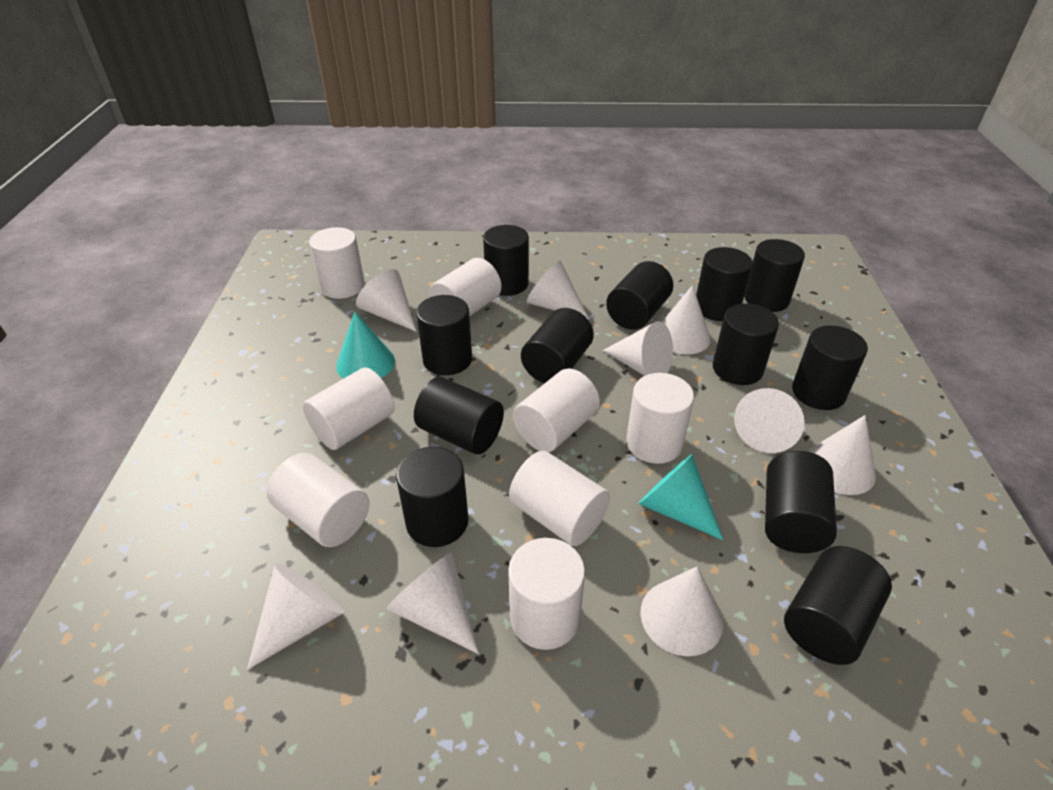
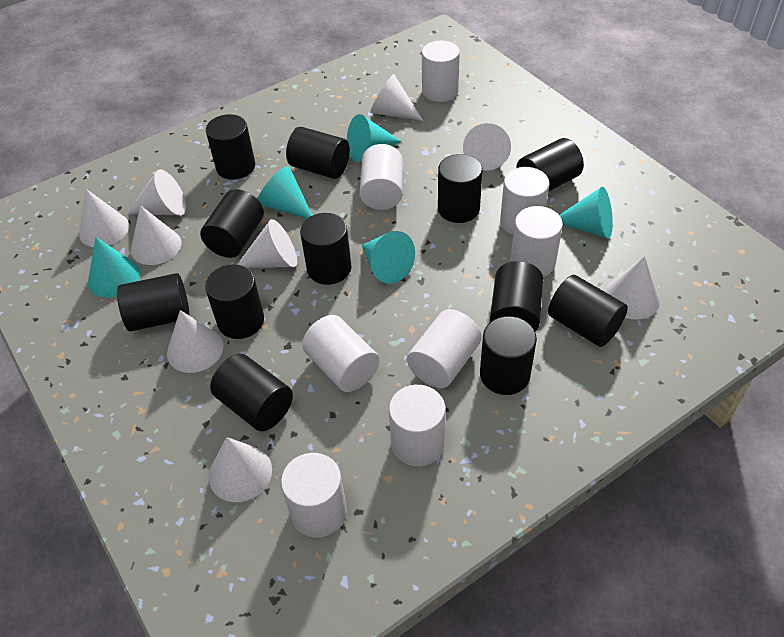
turquoise cone: 2 -> 5

